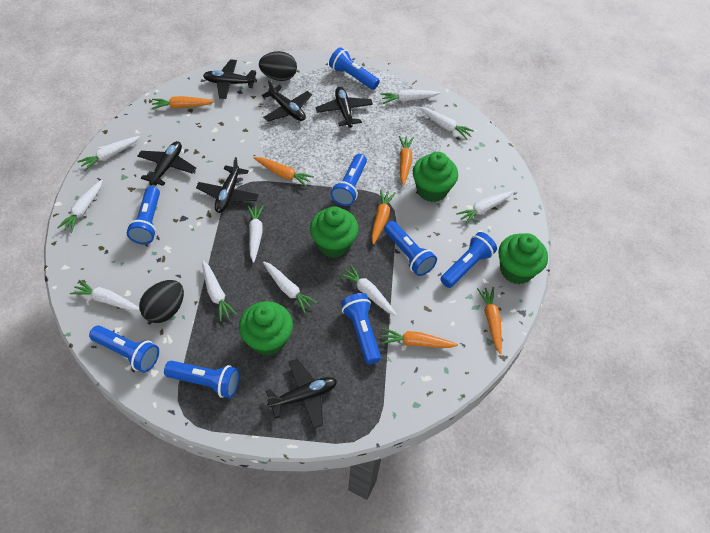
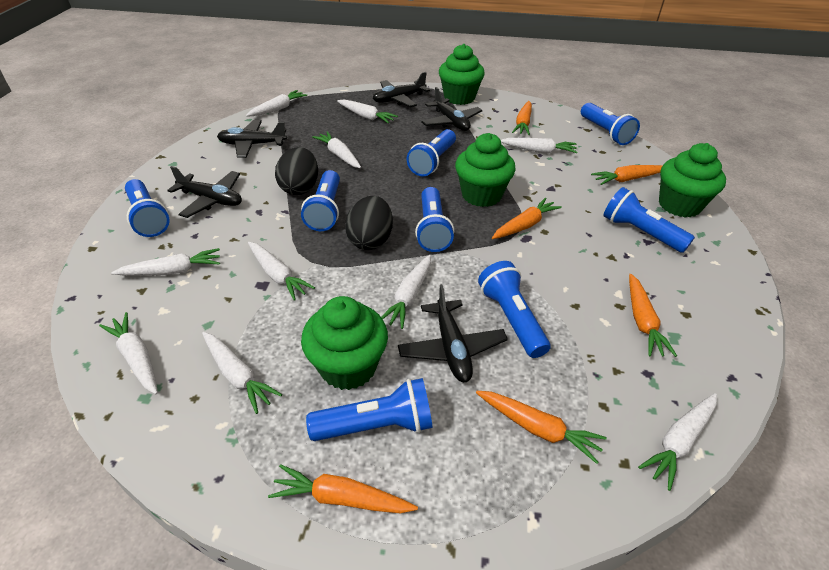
black plane: 6 -> 5

